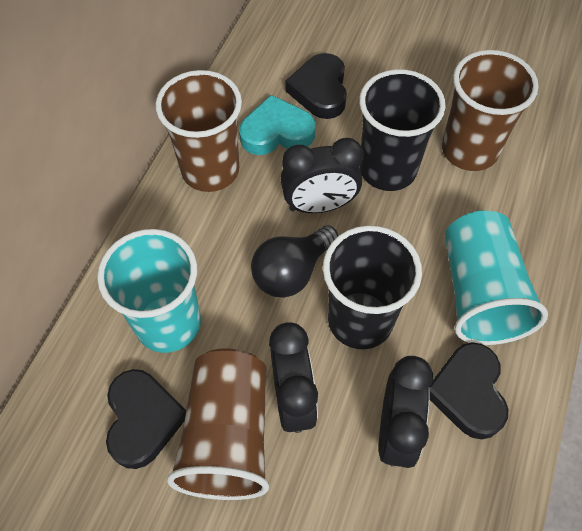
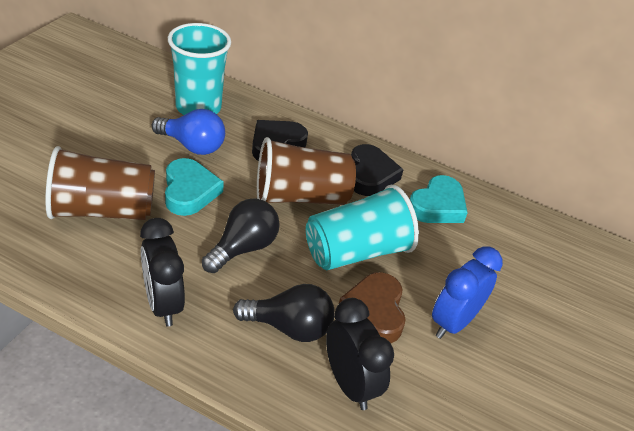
black clock: 3 -> 2
black cup: 2 -> 0
black heart: 3 -> 2
black light bulb: 1 -> 2
blue clock: 0 -> 1
blue light bulb: 0 -> 1
brown cup: 3 -> 2
brown heart: 0 -> 1
turquoise heart: 1 -> 2

